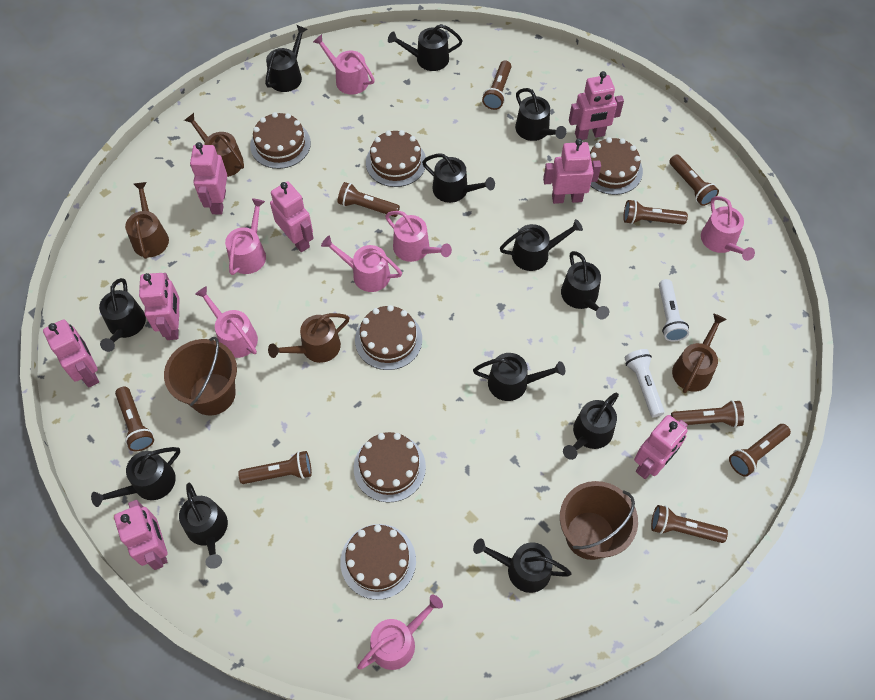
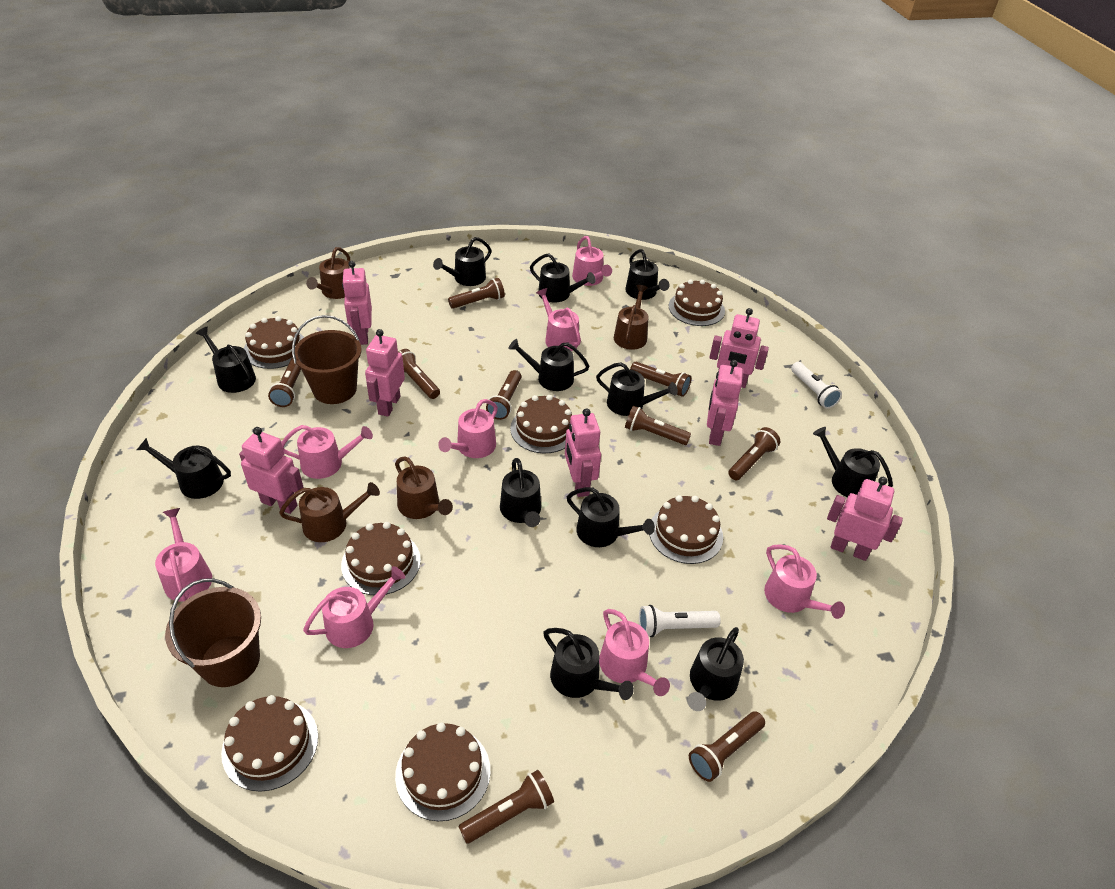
brown cake: 6 -> 7
pink robot: 8 -> 7
pink watering can: 7 -> 8

